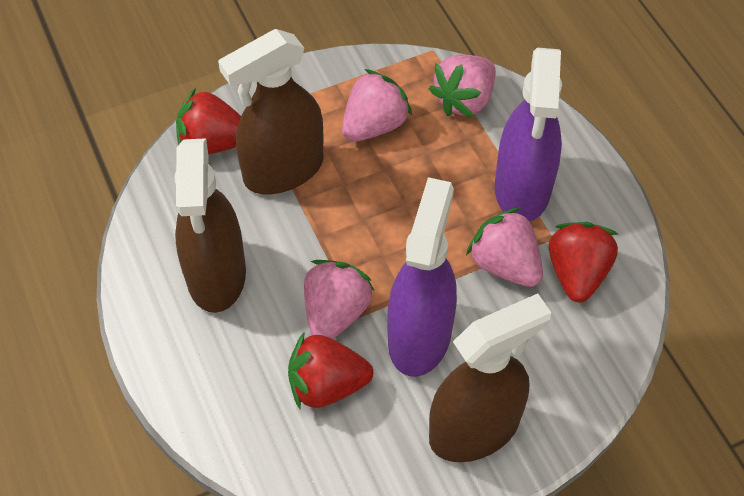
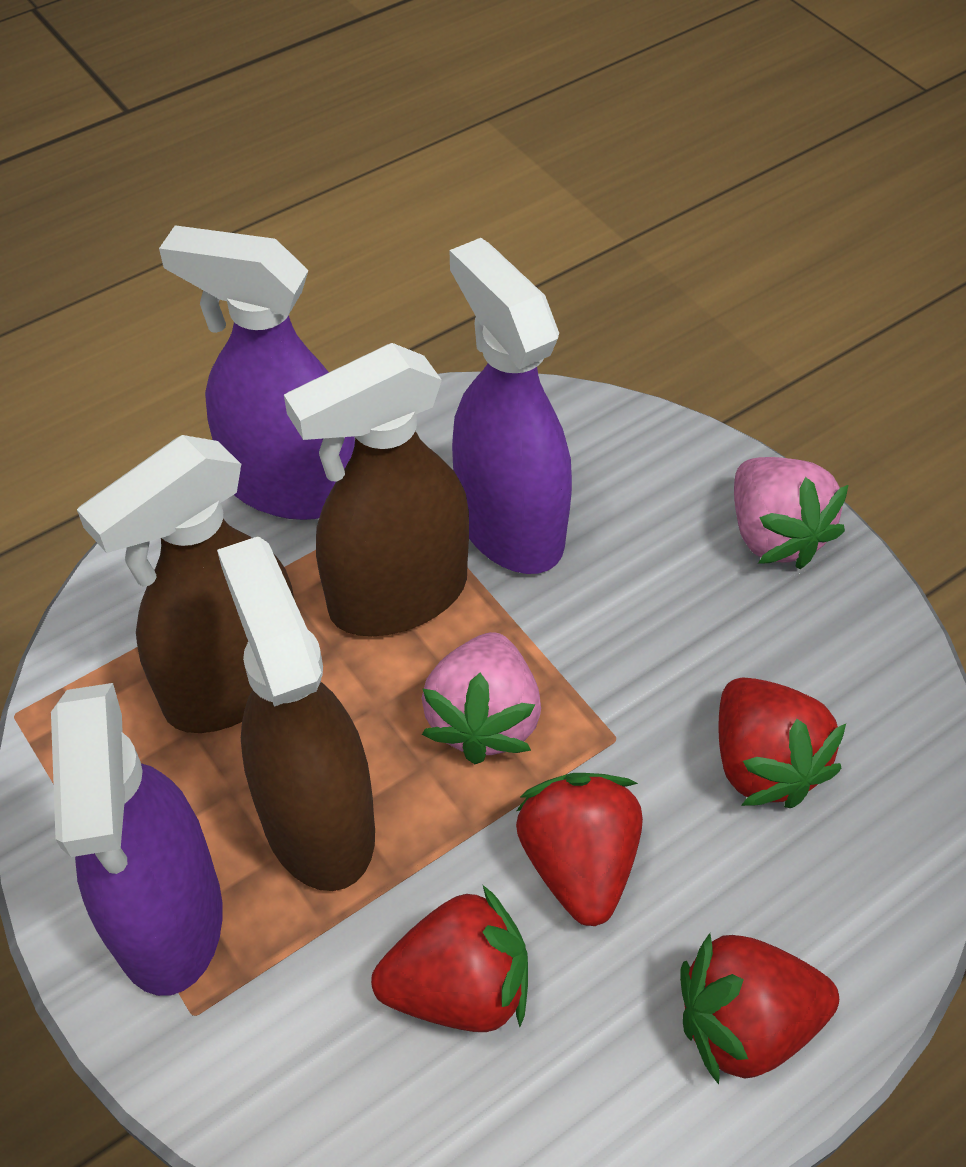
pink strawberry: 4 -> 2
purple spray bottle: 2 -> 3
red strawberry: 3 -> 4

